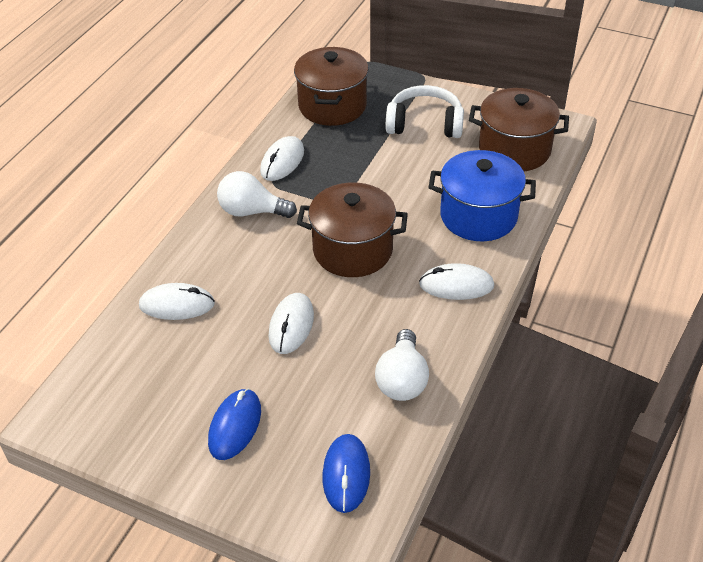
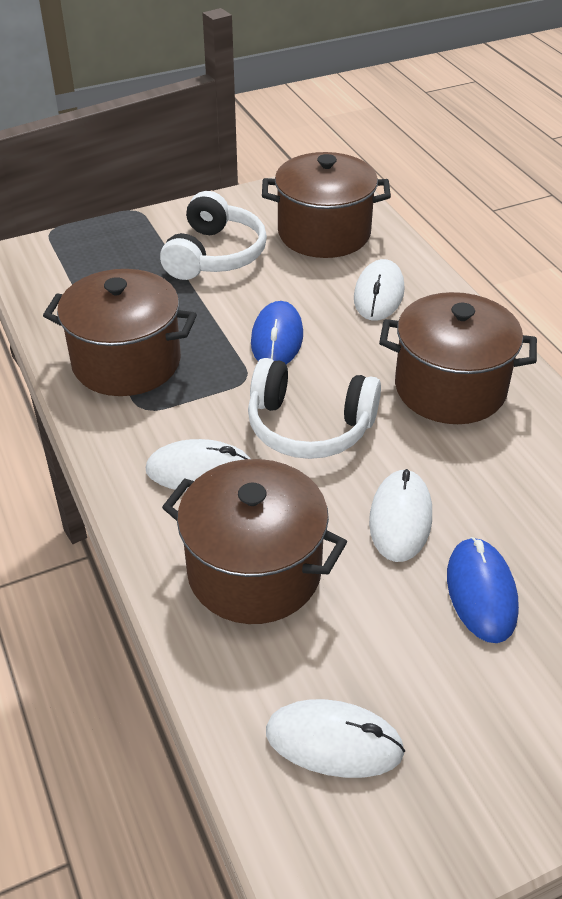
blue pot: 1 -> 0
brown pot: 3 -> 4
white headphones: 1 -> 2
white light bulb: 2 -> 0

